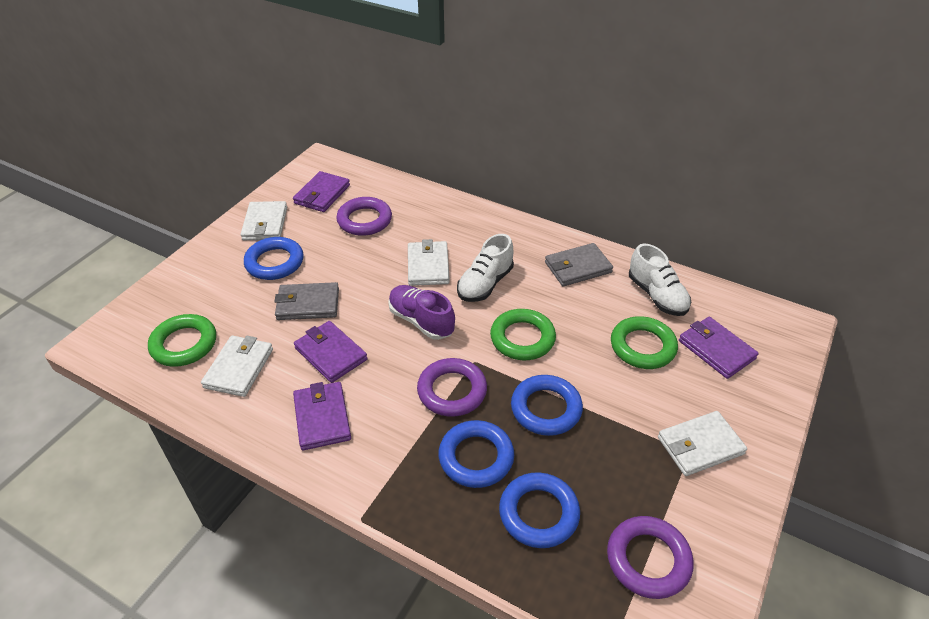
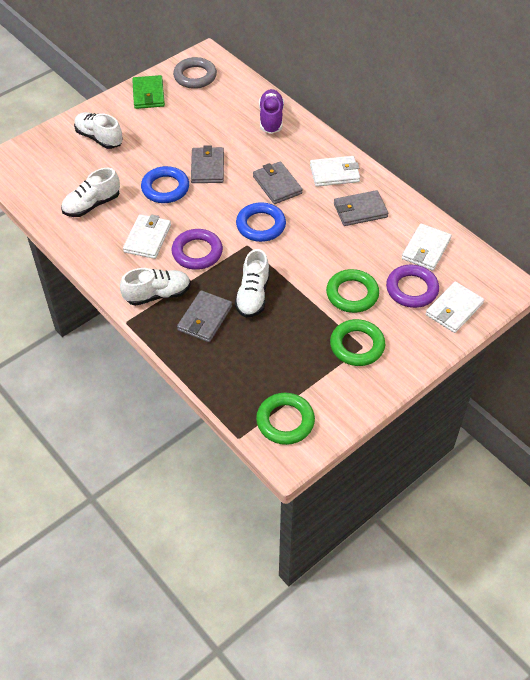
blue ring: 4 -> 2
green wallet: 0 -> 1
grey ring: 0 -> 1
grey wallet: 2 -> 4
purple ring: 3 -> 2
purple wallet: 4 -> 0
white shoe: 2 -> 4

